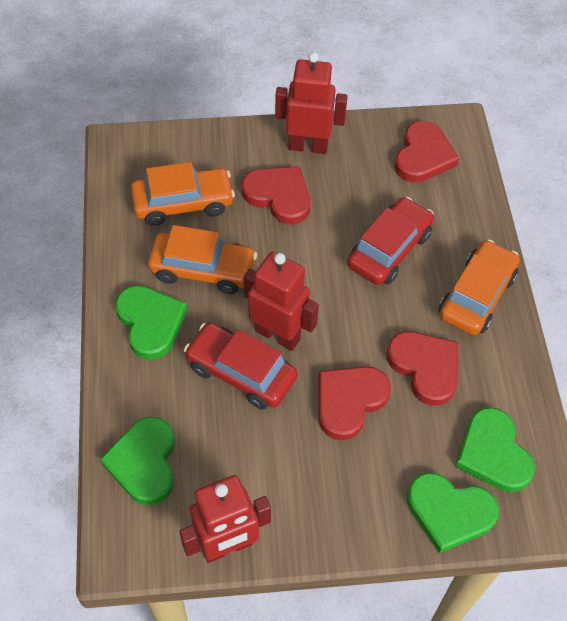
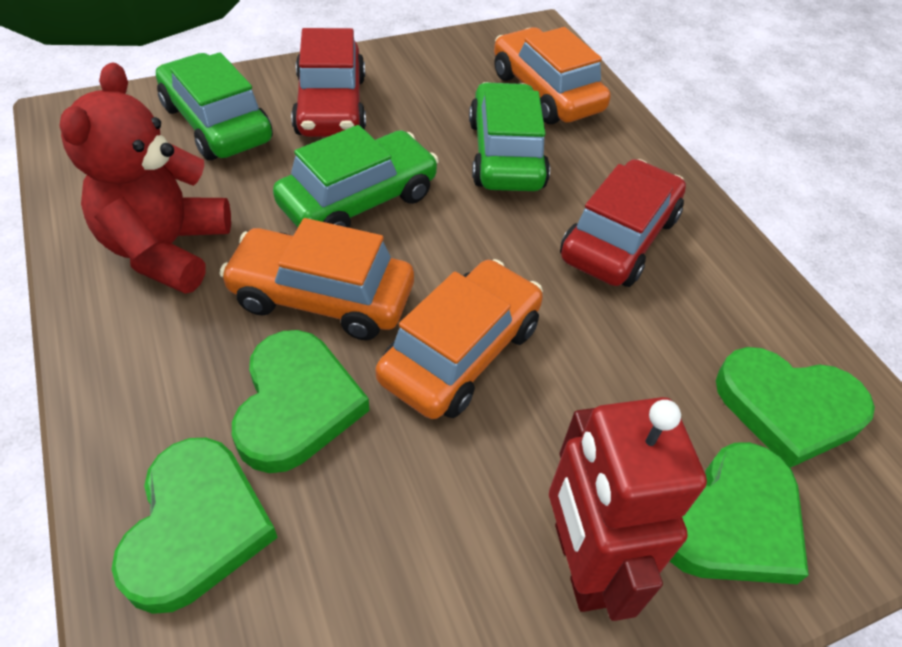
green car: 0 -> 3
red heart: 4 -> 0
red robot: 3 -> 1
red teddy bear: 0 -> 1

